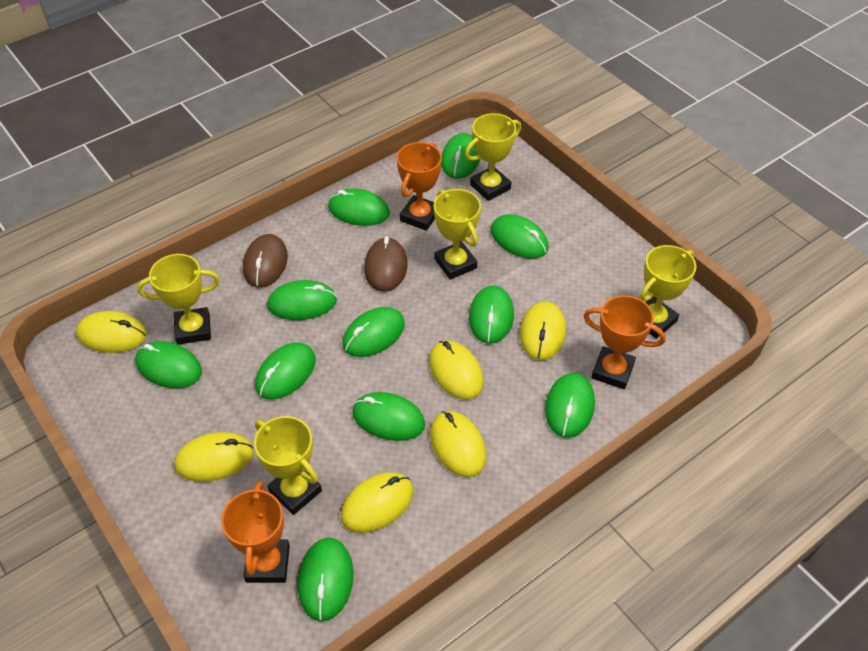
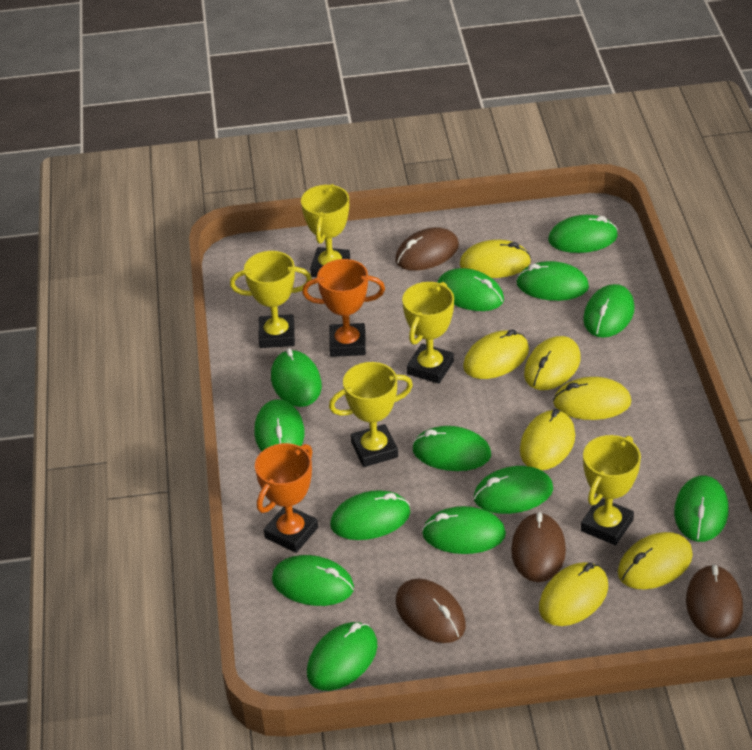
brown mouse: 2 -> 4
green mouse: 11 -> 13
orange trophy: 3 -> 2
yellow mouse: 6 -> 7

